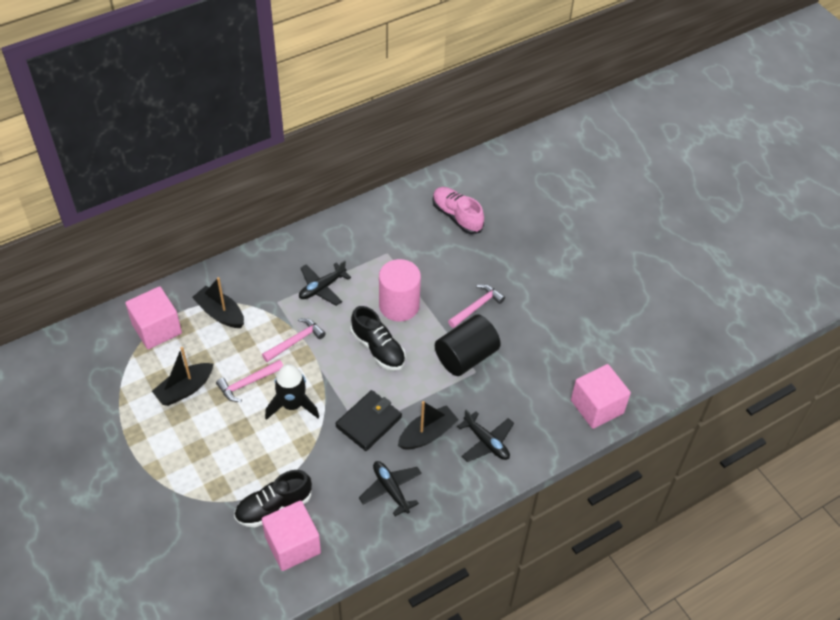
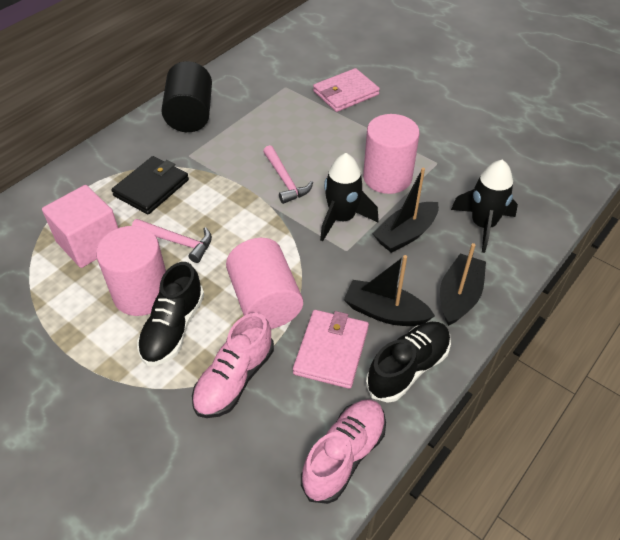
black plane: 3 -> 0
black rocket: 1 -> 2
pink cube: 3 -> 1
pink cylinder: 1 -> 3
pink hammer: 3 -> 2
pink shoe: 1 -> 2
pink wallet: 0 -> 2

